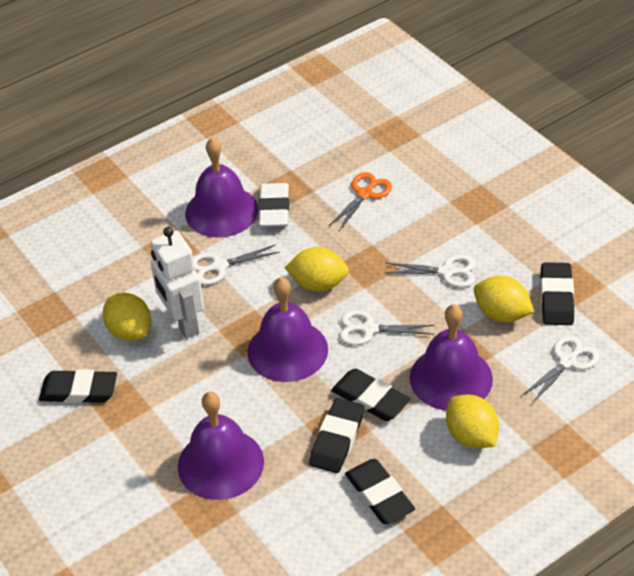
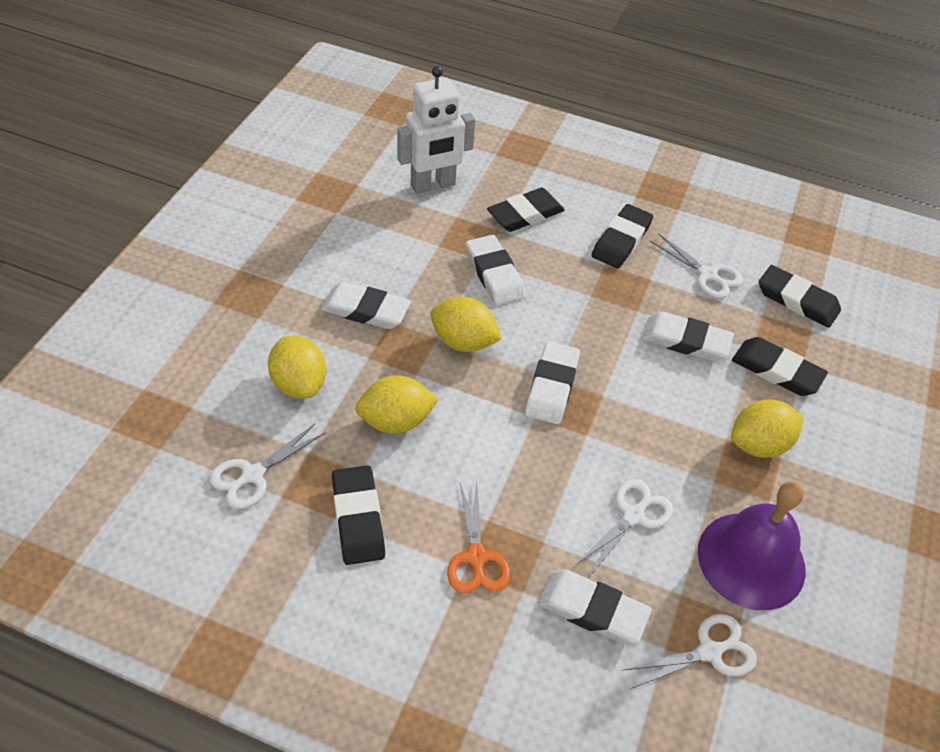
purple bell: 4 -> 1
white eraser: 1 -> 5

